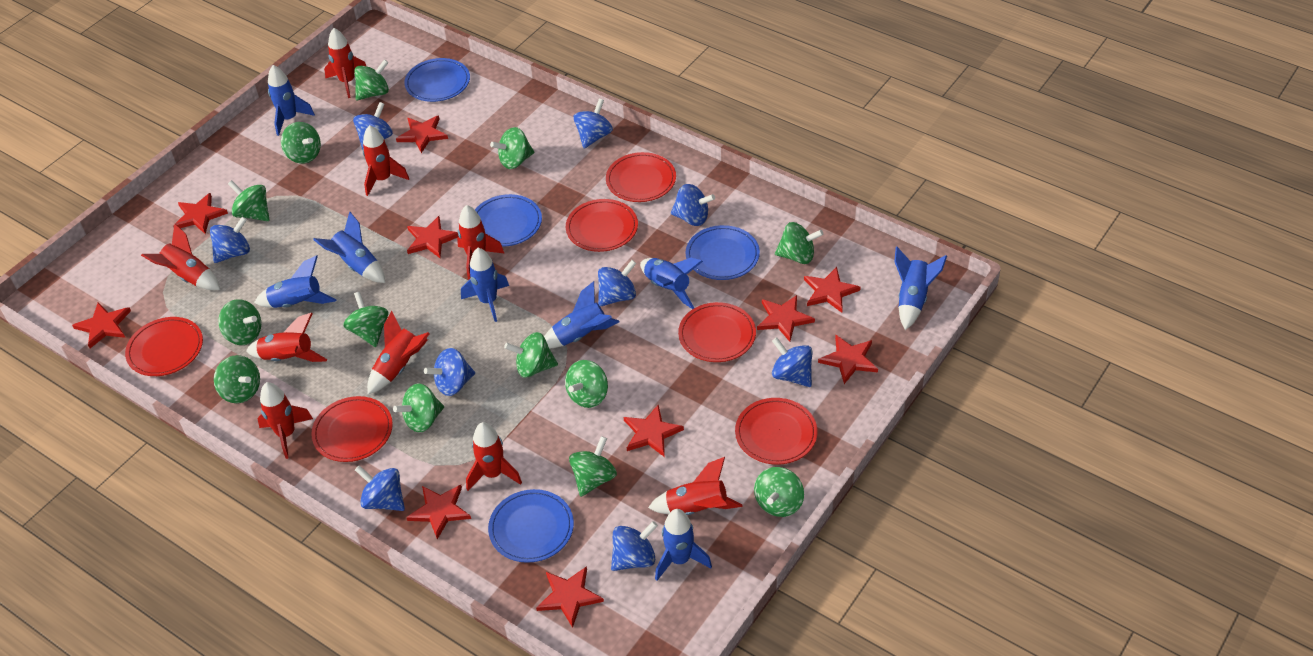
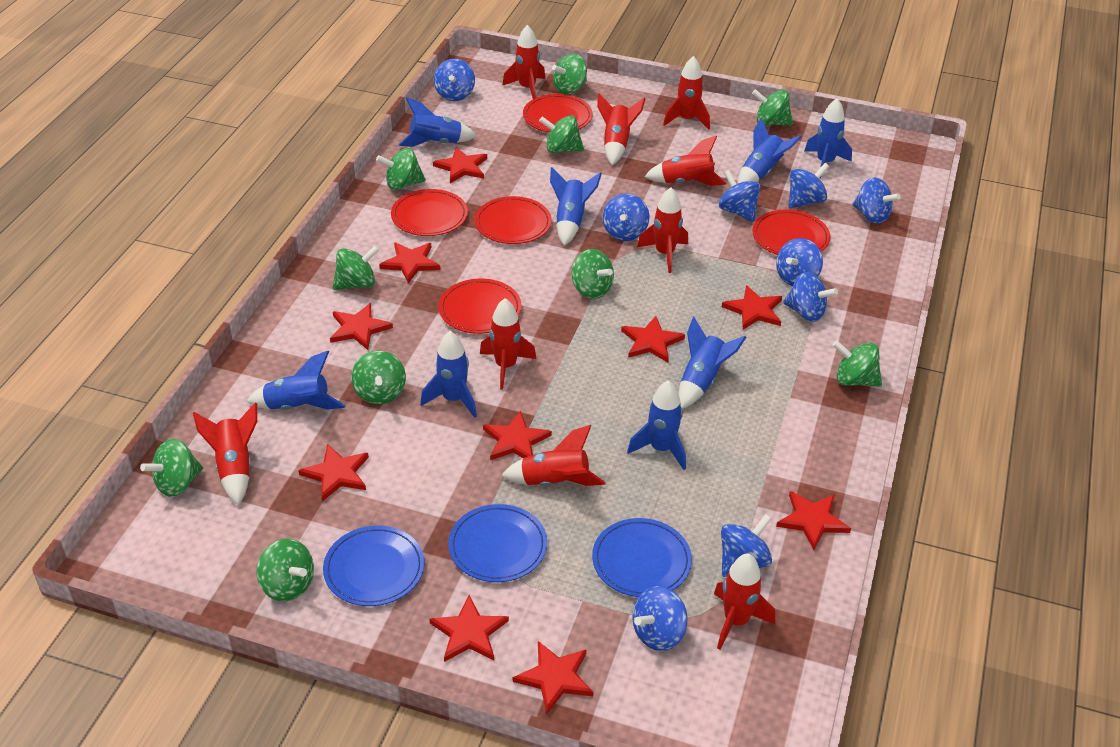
blue plate: 4 -> 3
green spinning top: 13 -> 10
red plate: 6 -> 5

